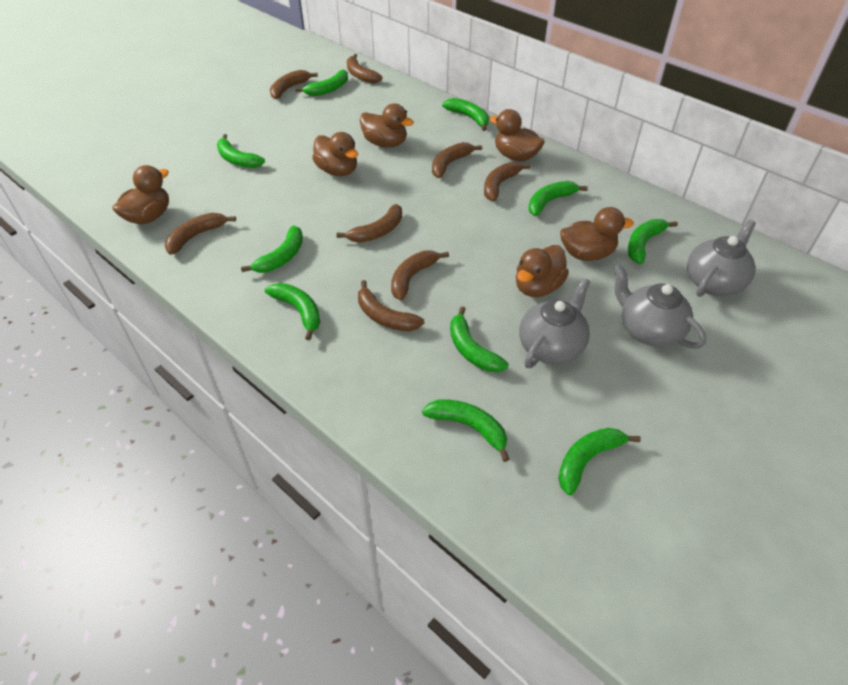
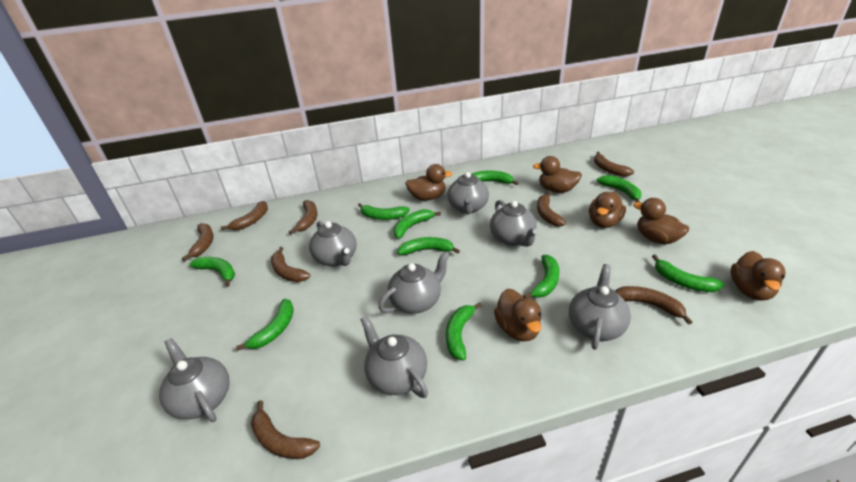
grey teapot: 3 -> 7

